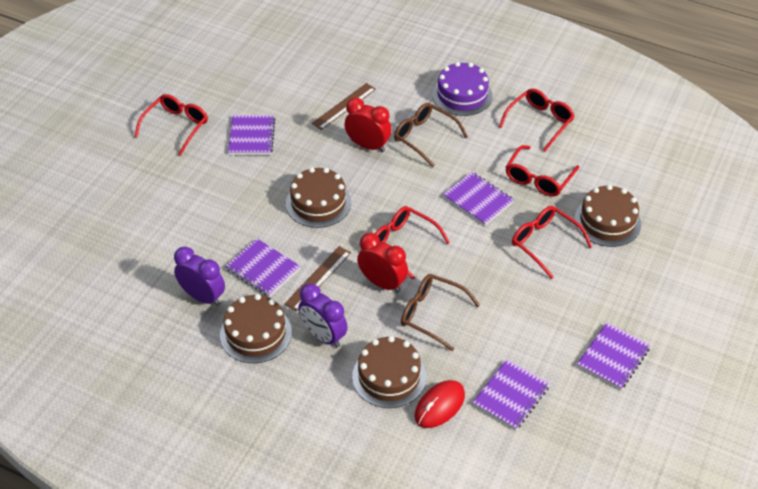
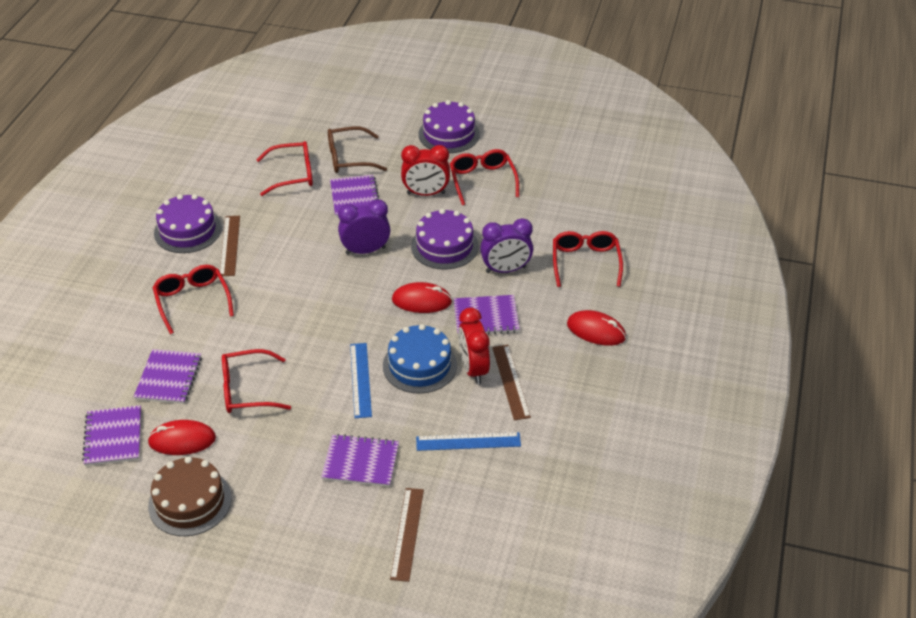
blue cake: 0 -> 1
blue ruler: 0 -> 2
brown cake: 4 -> 1
brown glasses: 2 -> 1
brown ruler: 2 -> 3
purple cake: 1 -> 3
red mouse: 1 -> 3

